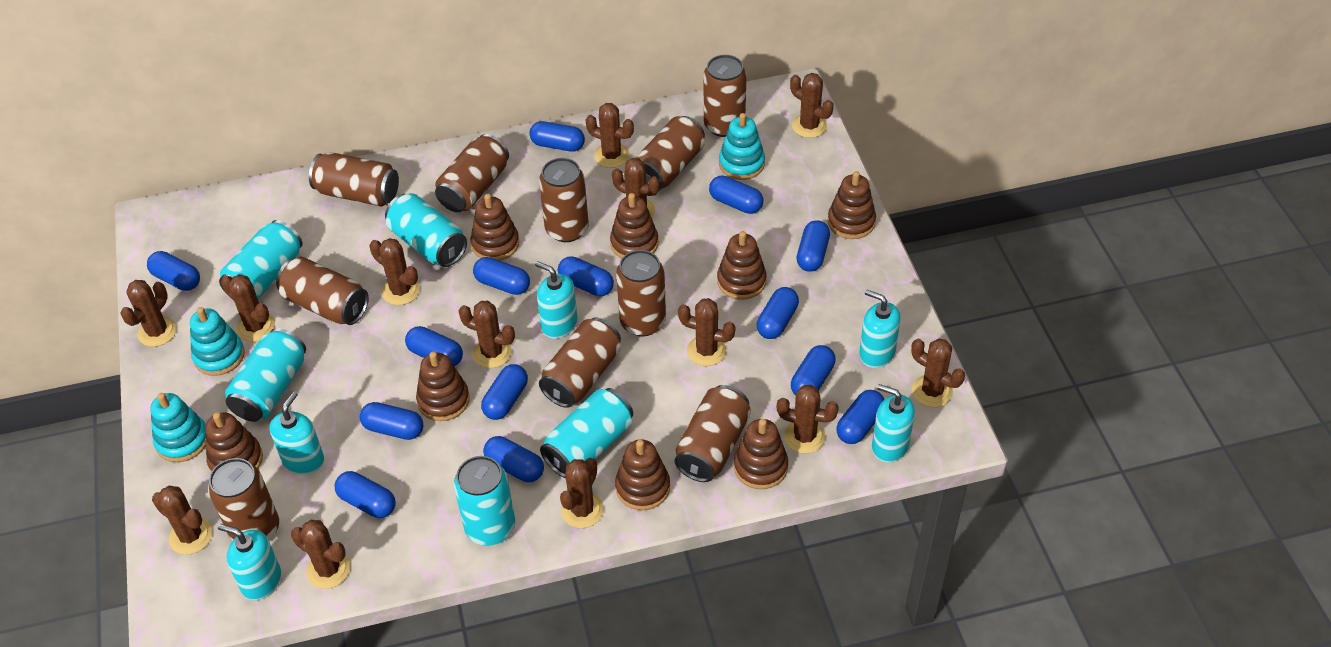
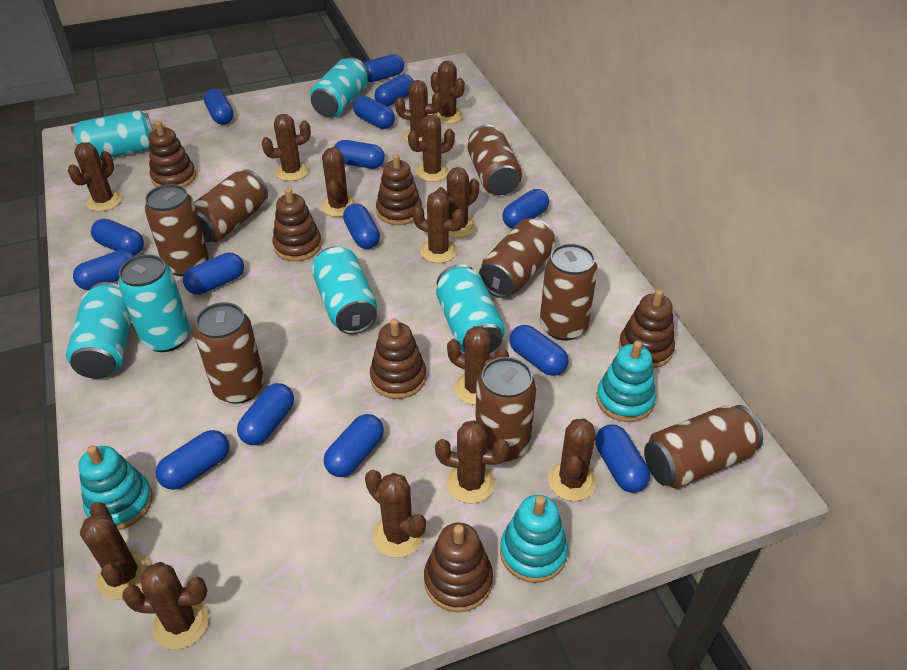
blue capsule: 14 -> 15
brown cactus: 13 -> 14
brown can: 10 -> 8
brown stacking toy: 8 -> 6
turquoise can: 5 -> 6
turquoise soap dispenser: 5 -> 0

